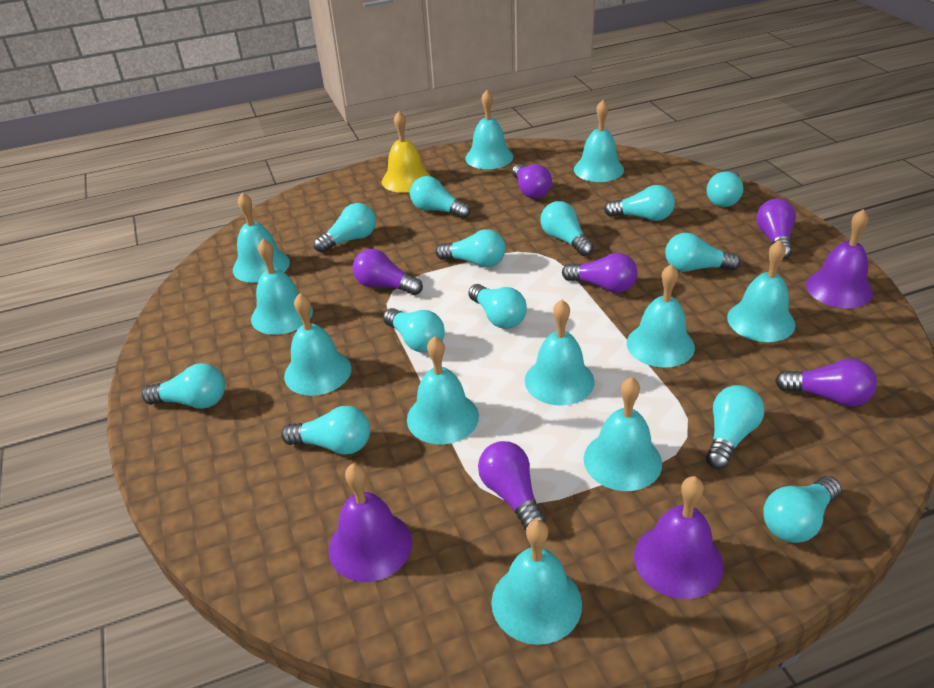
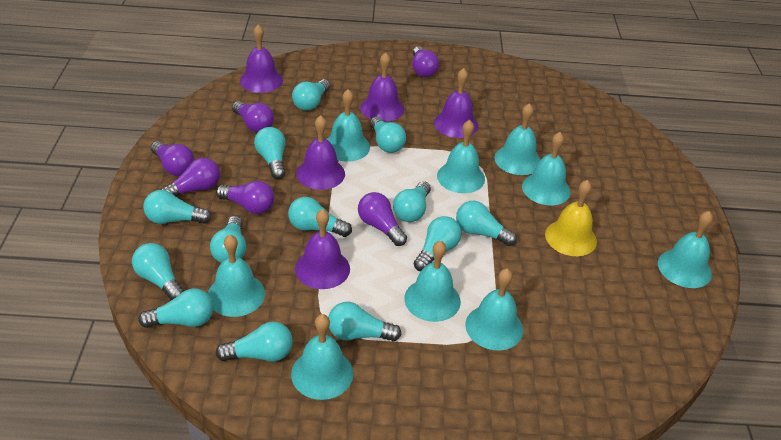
purple bell: 3 -> 5
turquoise bell: 11 -> 9

